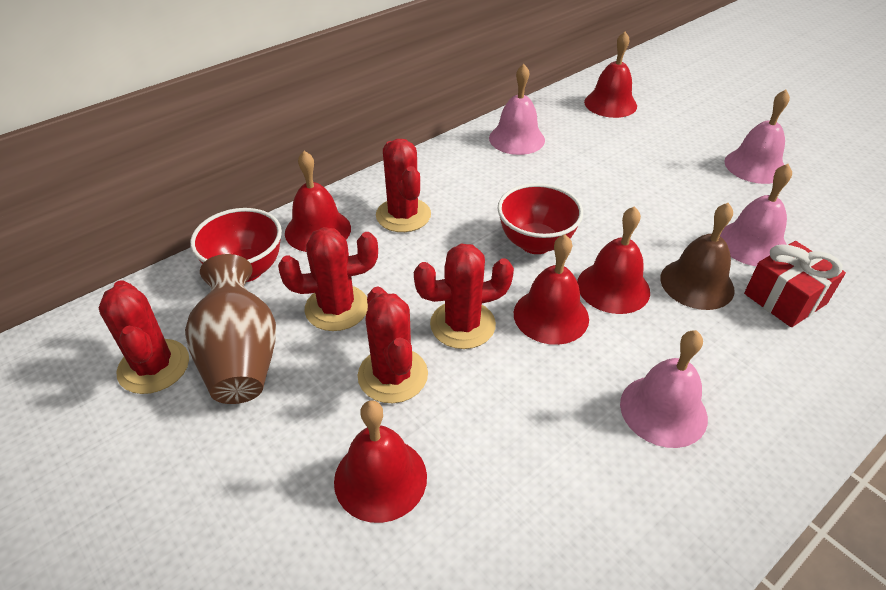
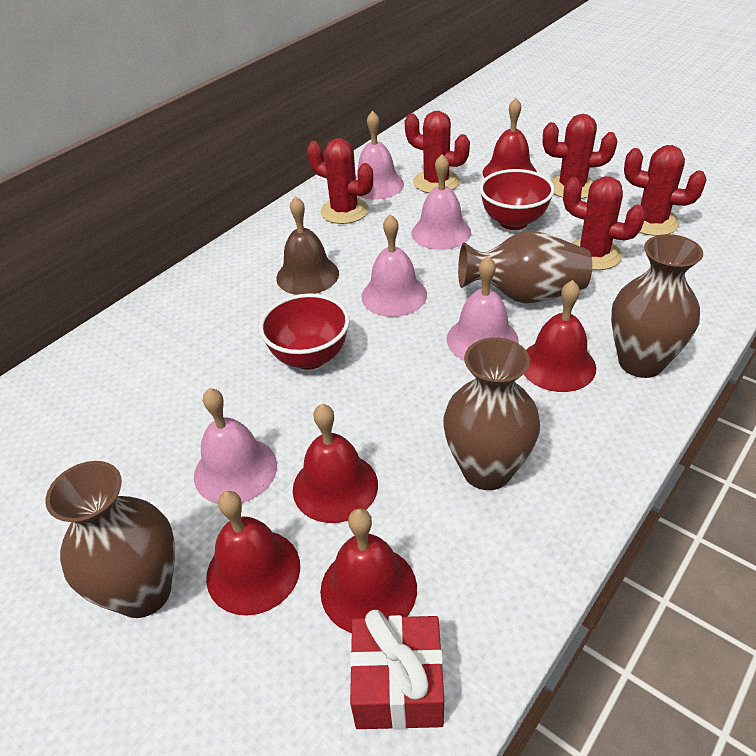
brown vase: 1 -> 4
pink bell: 4 -> 5

